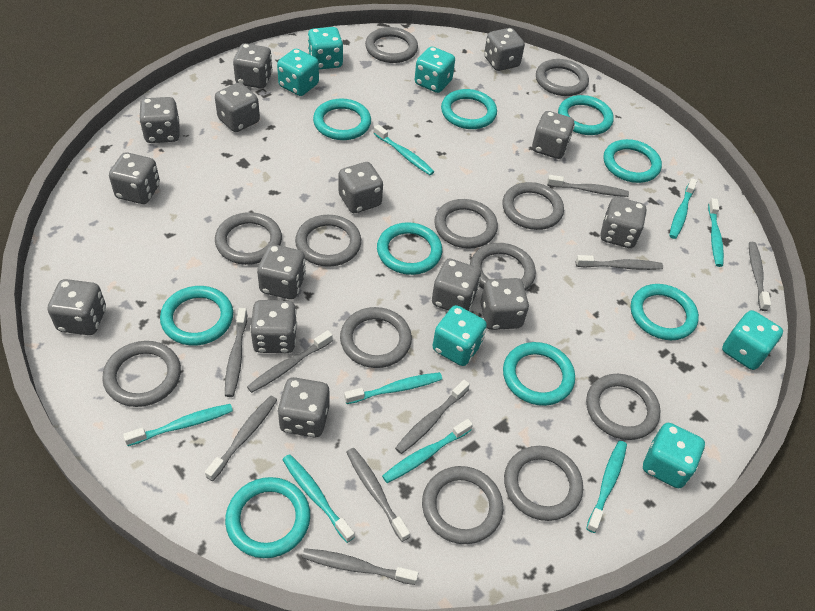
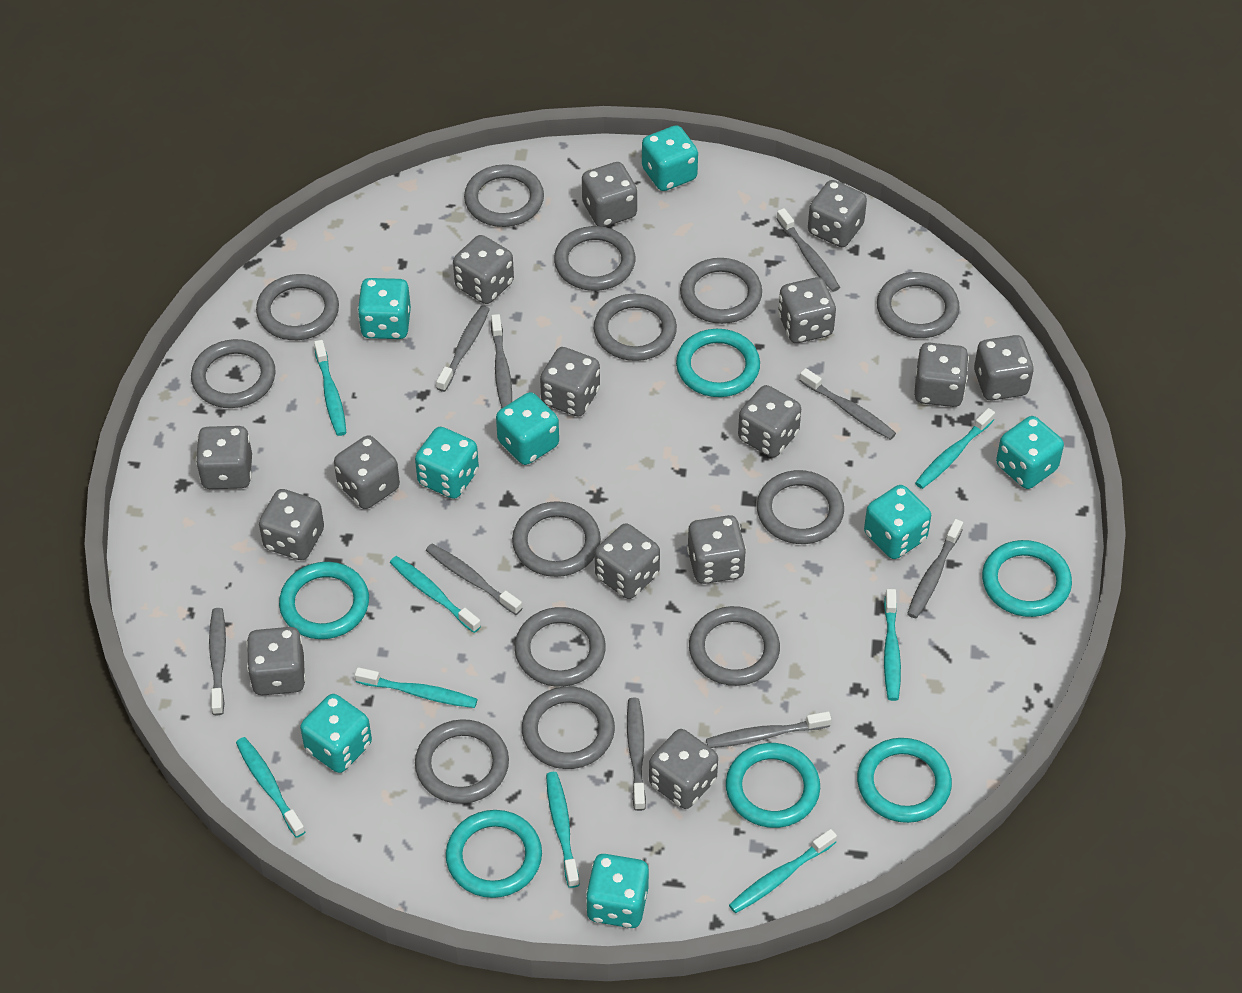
grey dice: 14 -> 15
grey ring: 12 -> 13
turquoise dice: 6 -> 8
turquoise ring: 9 -> 6

